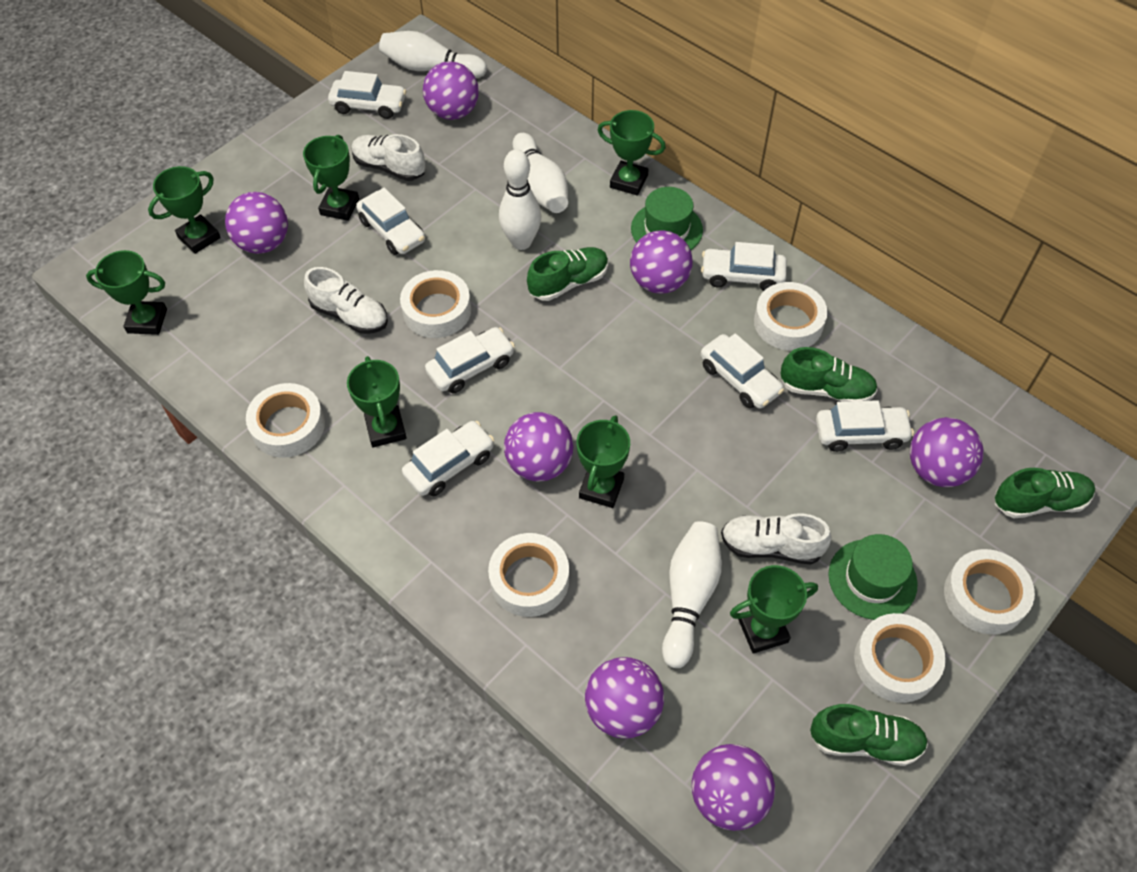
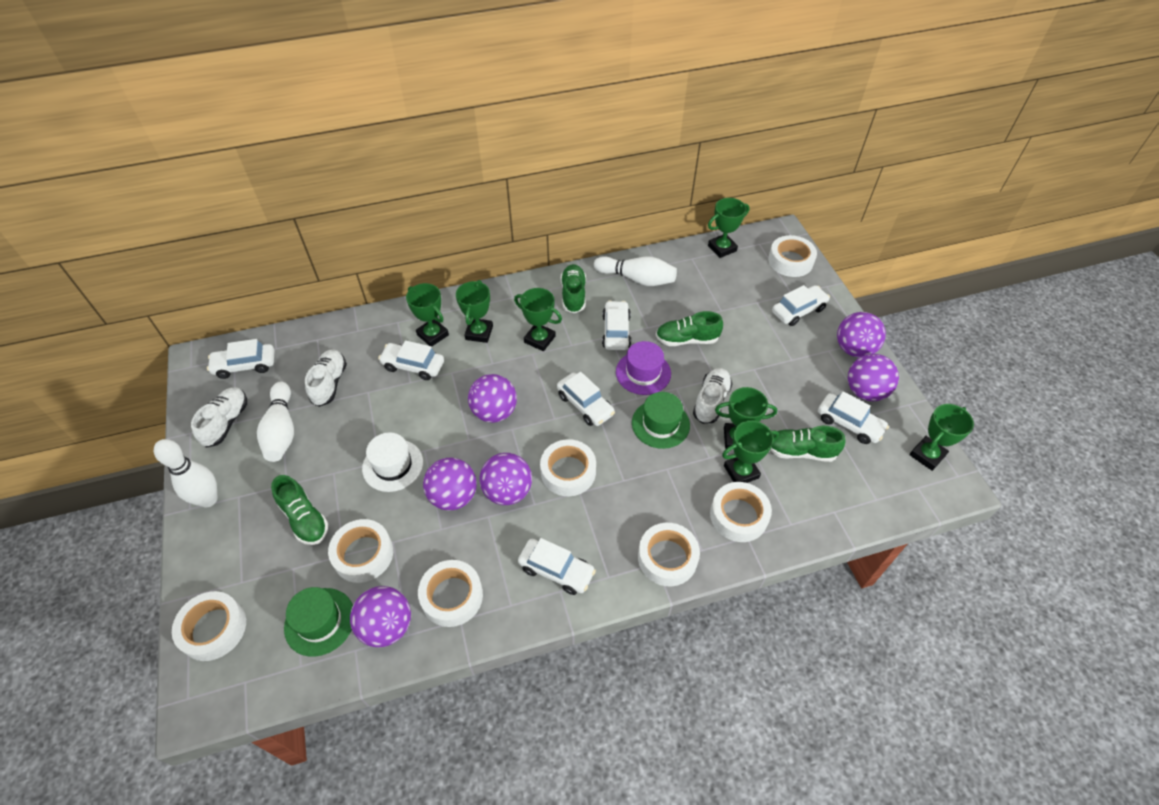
purple ball: 7 -> 6
purple hat: 0 -> 1
white bowling pin: 4 -> 3
white hat: 0 -> 1
white tape: 6 -> 7

